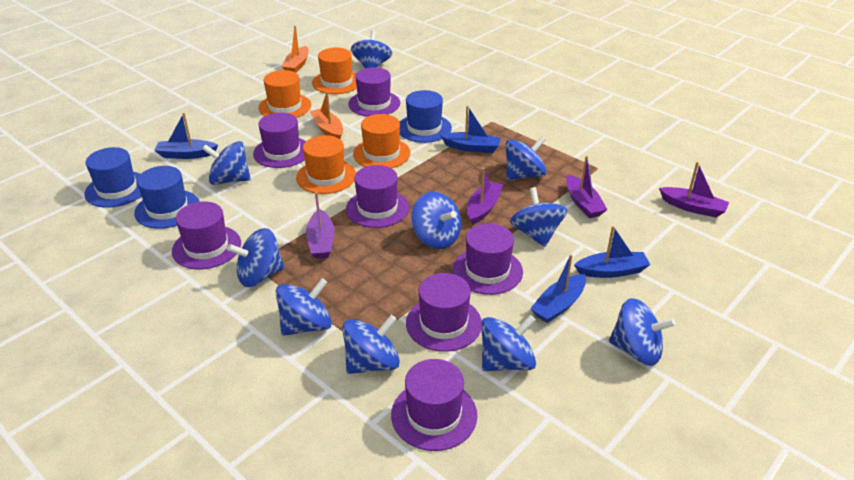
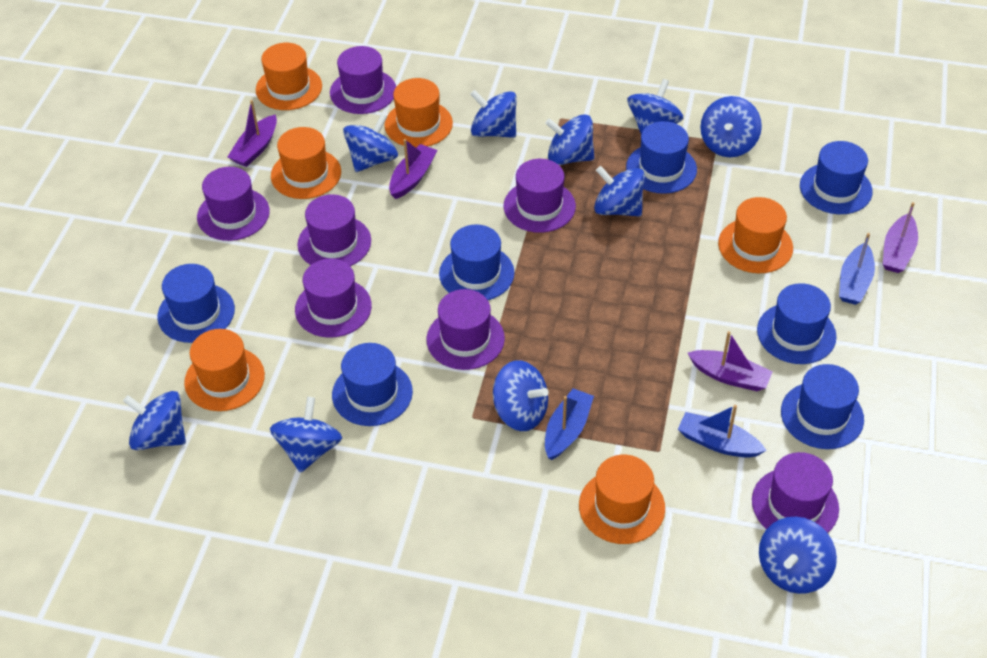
blue boat: 4 -> 3
blue hat: 3 -> 7
orange boat: 2 -> 0
orange hat: 4 -> 6

